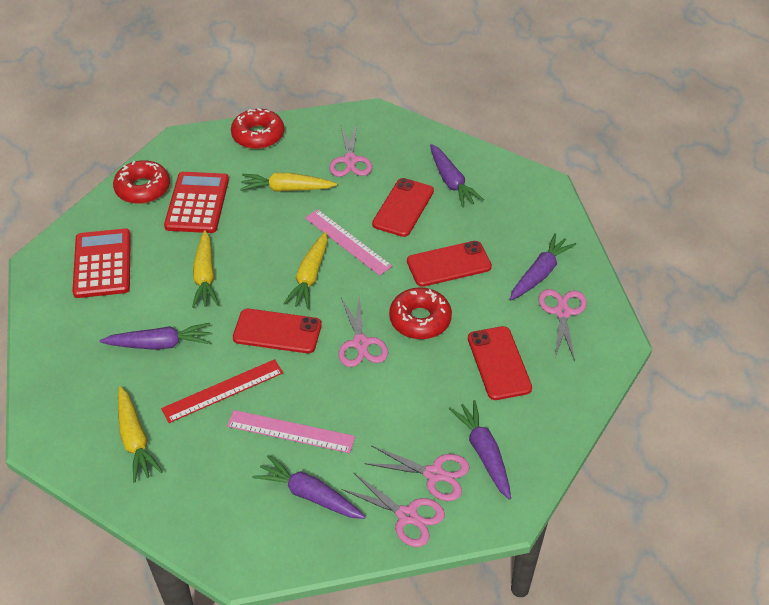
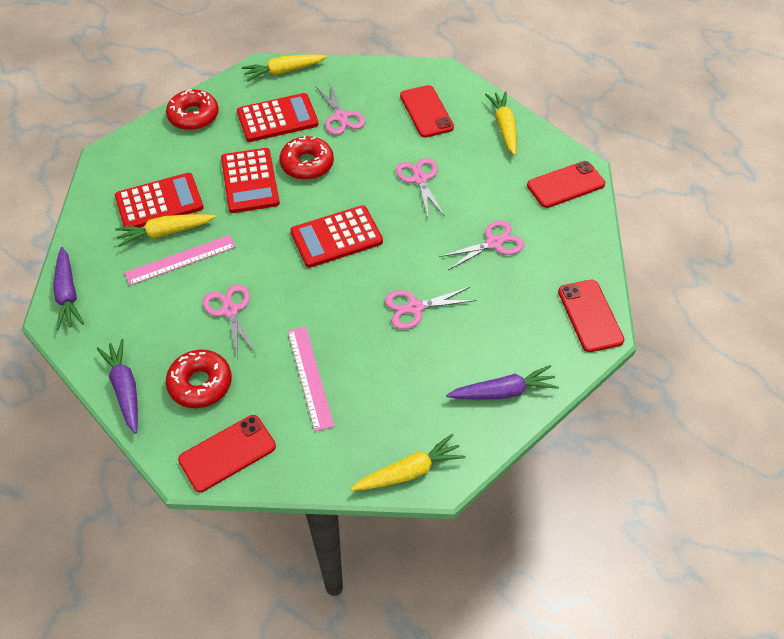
purple carrot: 5 -> 3
red calculator: 2 -> 4
red ruler: 1 -> 0

